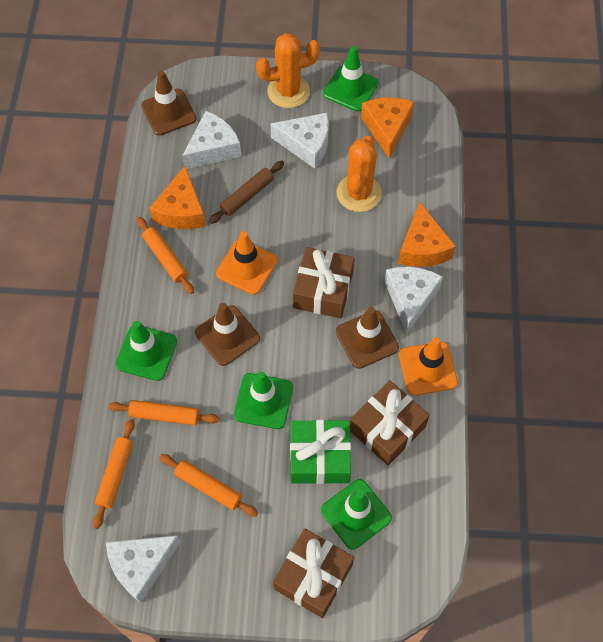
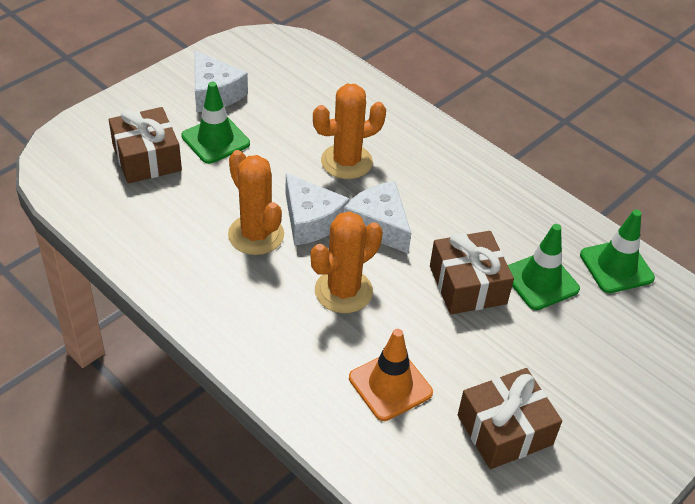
brown rolling pin: 1 -> 0
brown traffic cone: 3 -> 0
green gift: 1 -> 0
green traffic cone: 4 -> 3
orange cactus: 2 -> 3
orange cheese: 3 -> 0
orange rolling pin: 4 -> 0
orange traffic cone: 2 -> 1
white cheese: 4 -> 3

